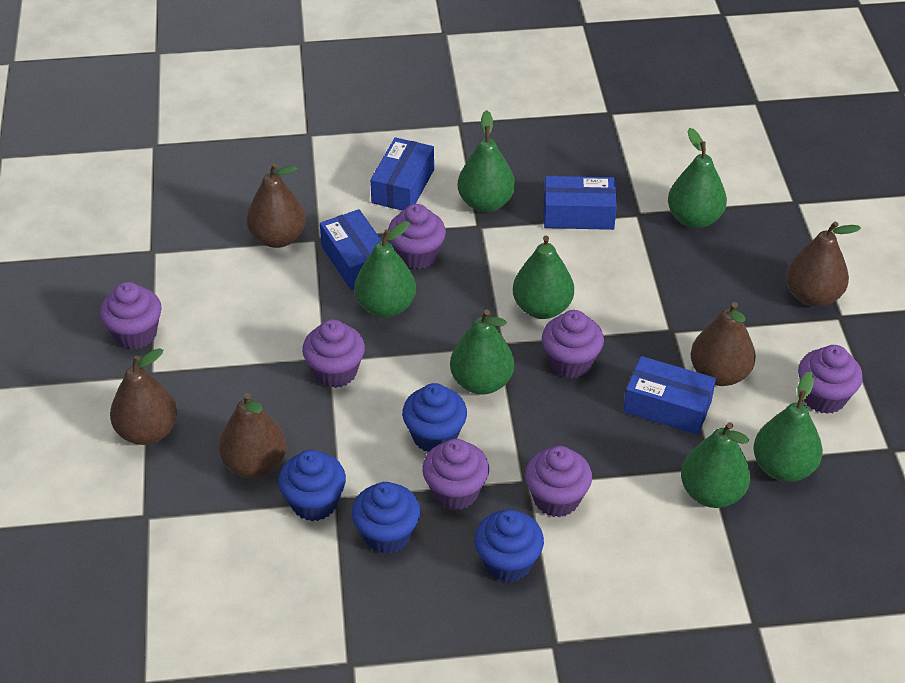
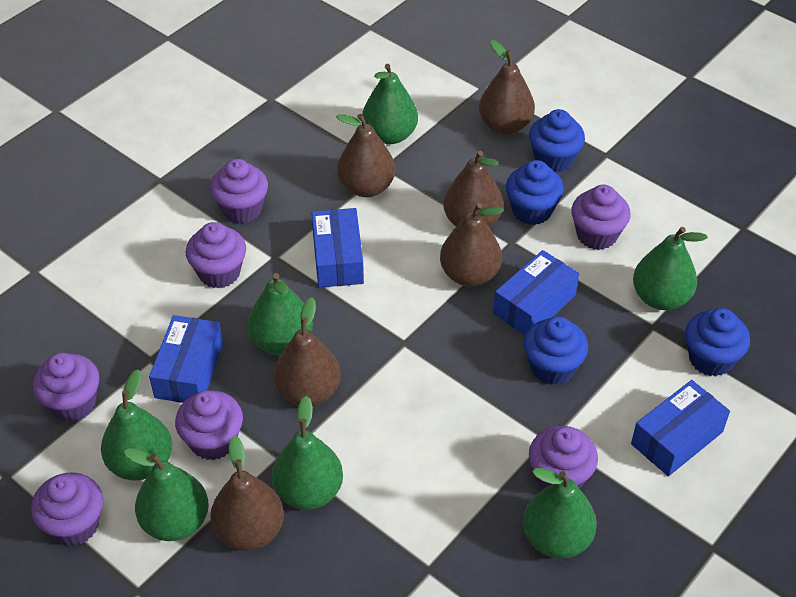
brown pear: 5 -> 6

